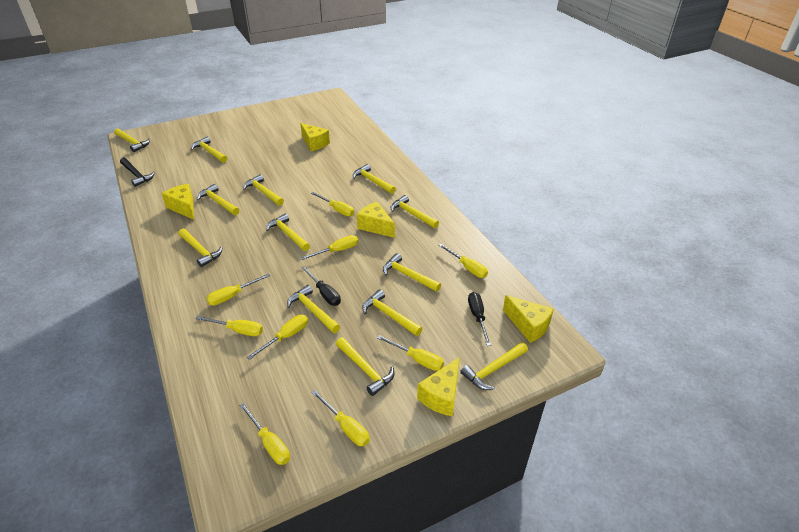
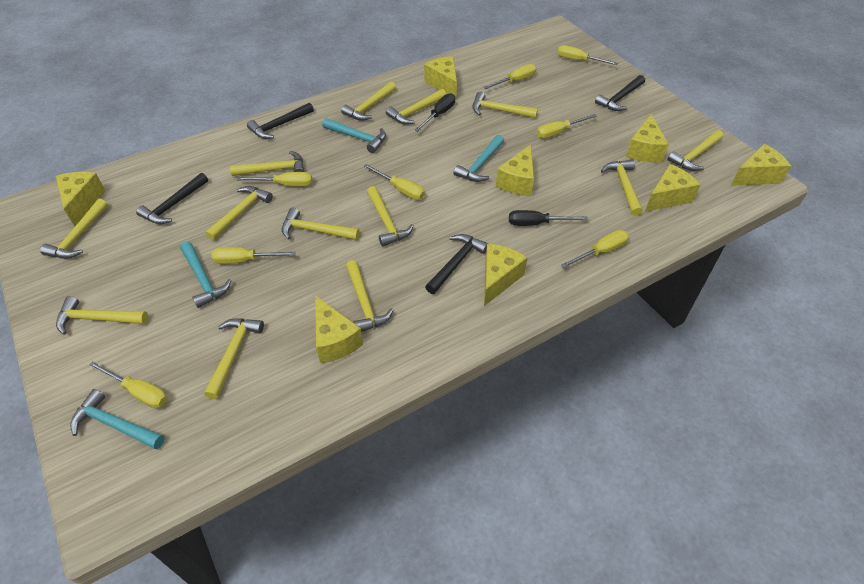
black hammer: 1 -> 4
turquoise hammer: 0 -> 4
yellow cheese: 5 -> 8
yellow screwdriver: 9 -> 8

